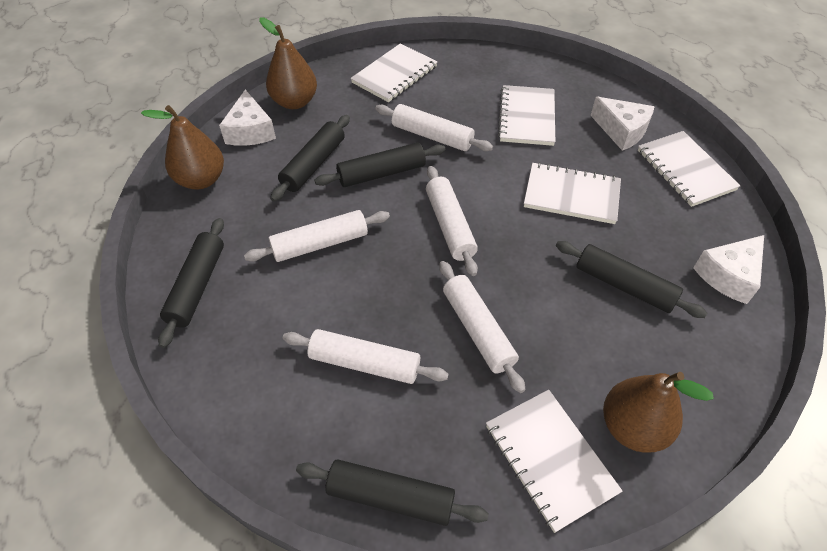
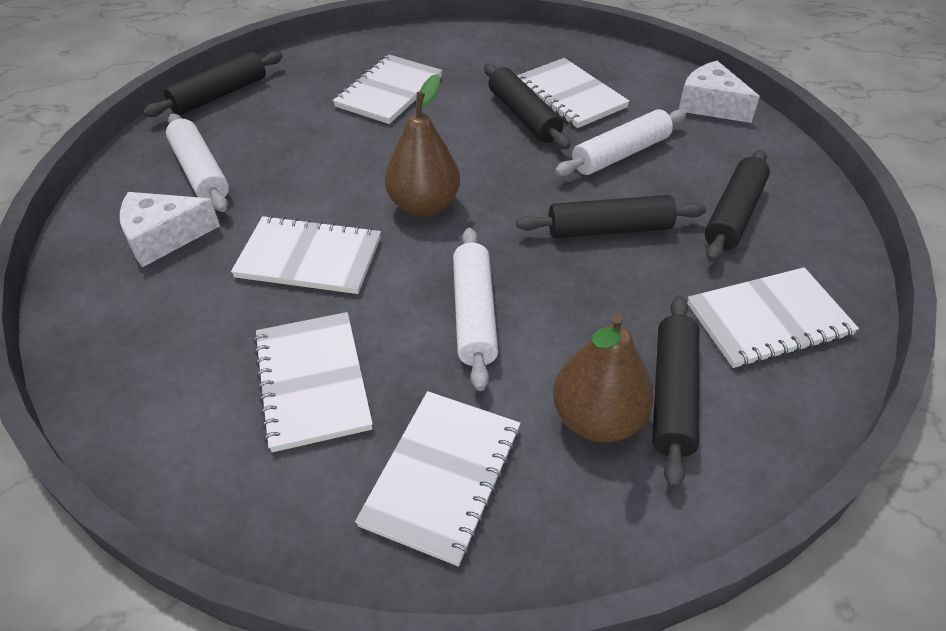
brown pear: 3 -> 2
white cheese: 3 -> 2
white notebook: 5 -> 6
white rolling pin: 5 -> 3

